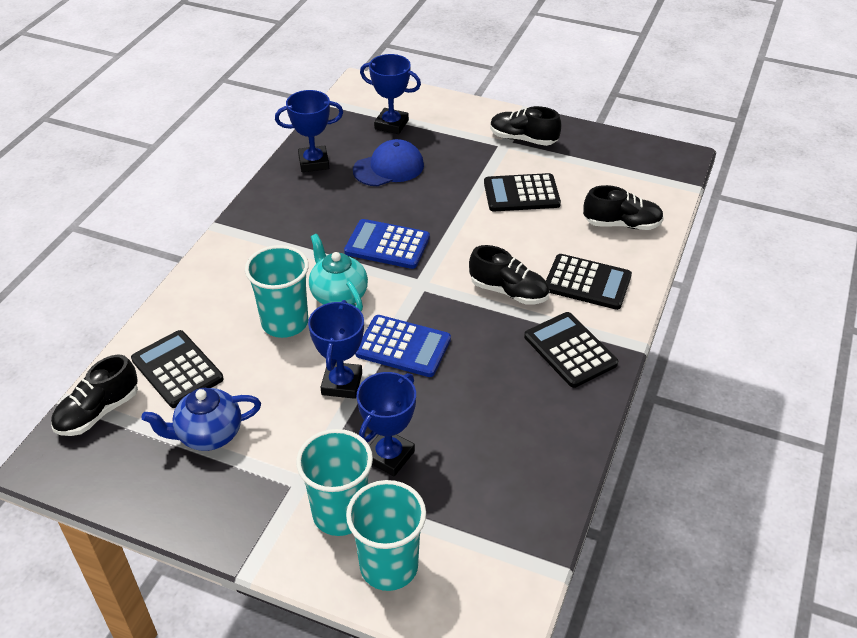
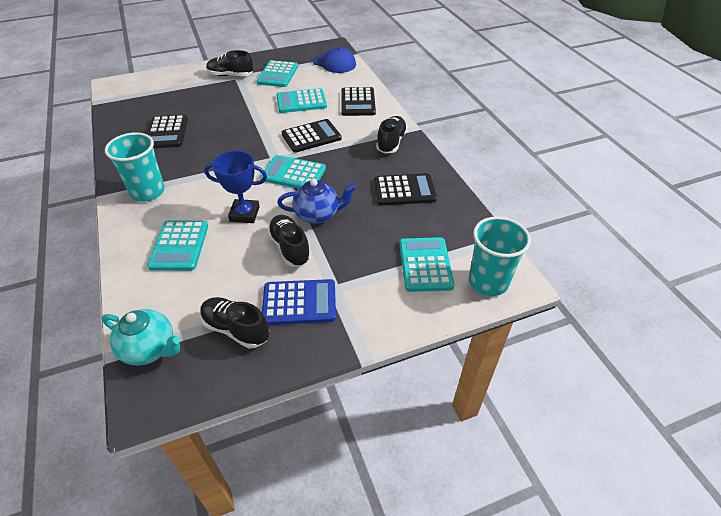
blue calculator: 2 -> 1
blue trophy: 4 -> 1
turquoise calculator: 0 -> 5
turquoise cup: 3 -> 2

